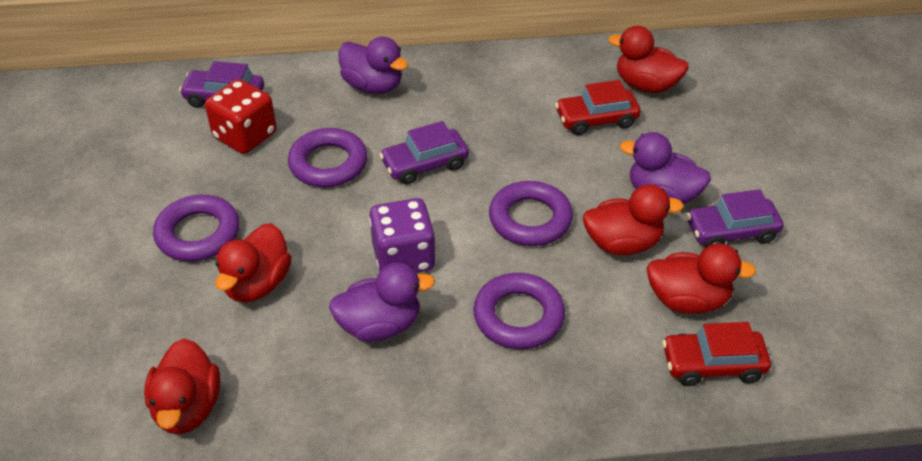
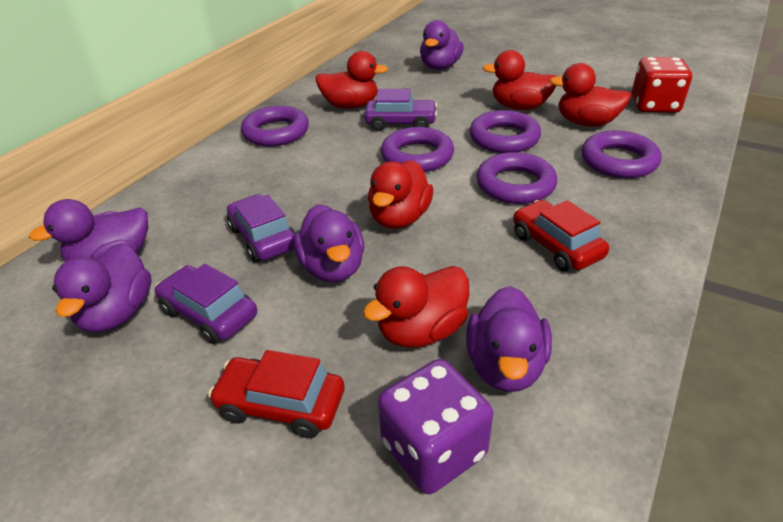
purple duck: 3 -> 5
purple ring: 4 -> 5

